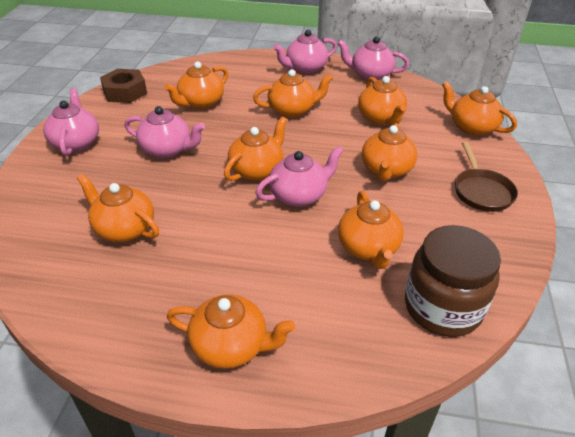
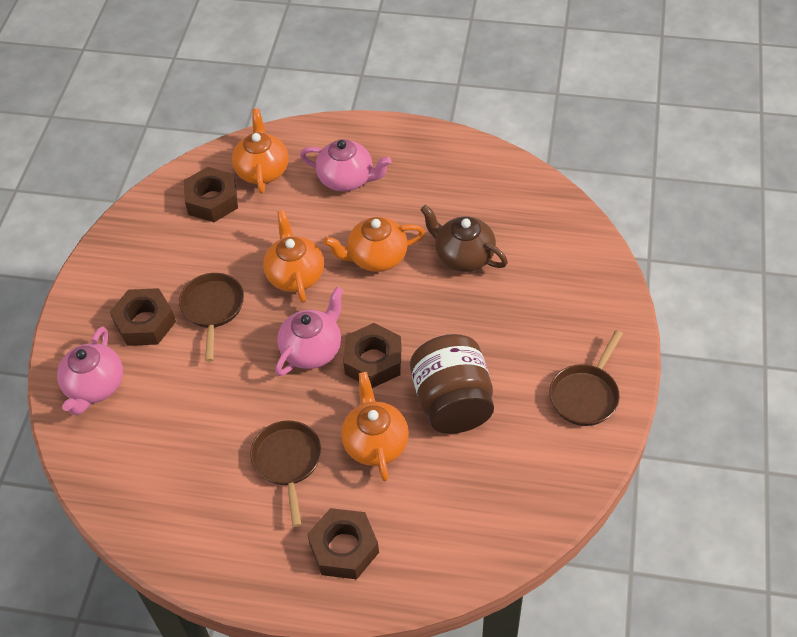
brown nut: 1 -> 4
brown pan: 1 -> 3
brown teapot: 0 -> 1
orange teapot: 9 -> 4
pink teapot: 5 -> 3

